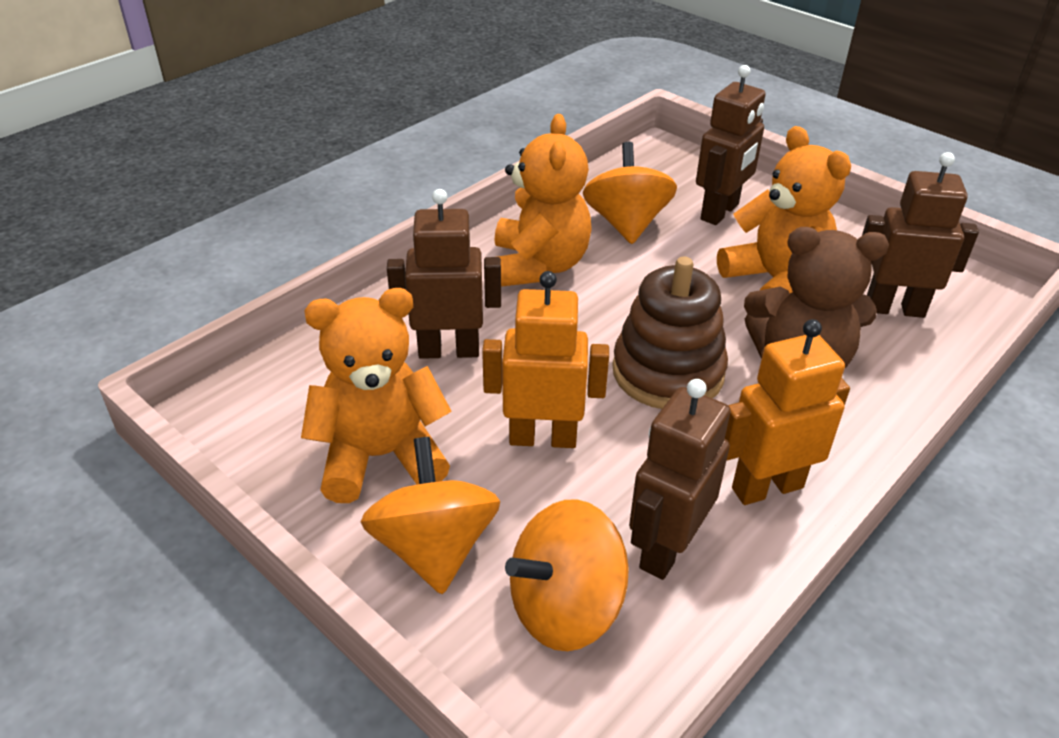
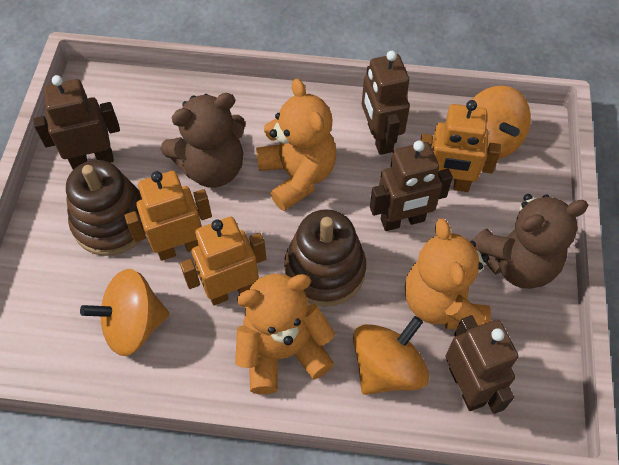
brown stacking toy: 1 -> 2
brown teddy bear: 1 -> 2
orange robot: 2 -> 3

